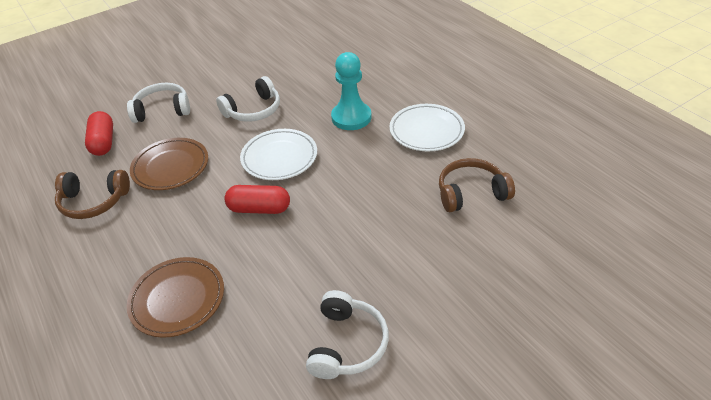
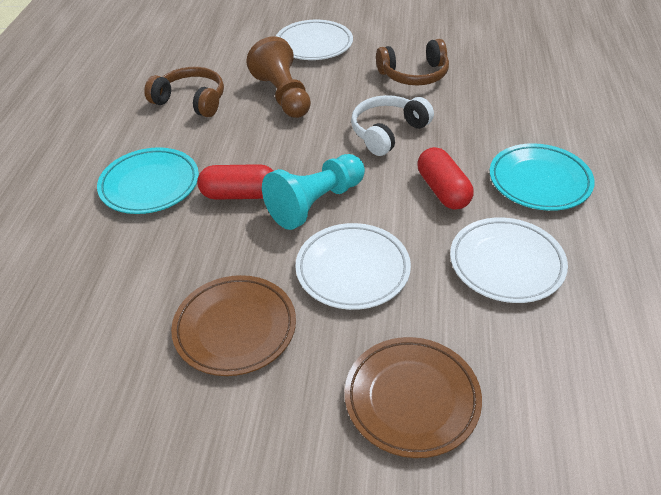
brown pawn: 0 -> 1
turquoise plate: 0 -> 2
white headphones: 3 -> 1
white plate: 2 -> 3

